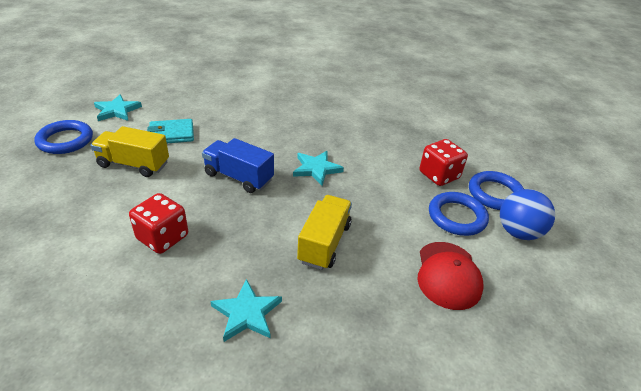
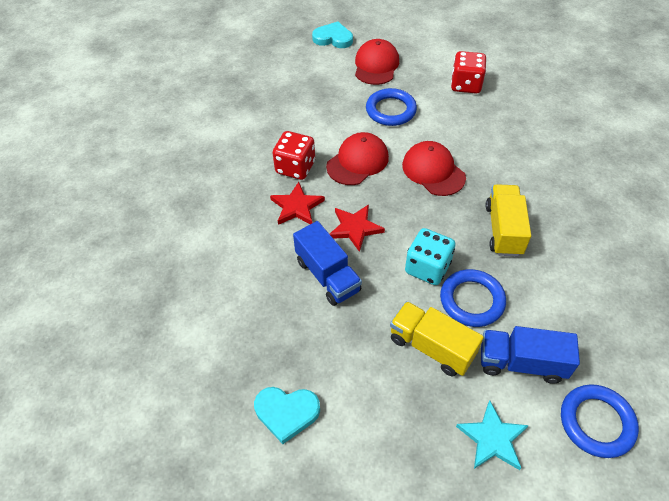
blue ball: 1 -> 0
blue truck: 1 -> 2
red cap: 1 -> 3
red star: 0 -> 2
turquoise dice: 0 -> 1
turquoise heart: 0 -> 2
turquoise star: 3 -> 1
turquoise wallet: 1 -> 0

